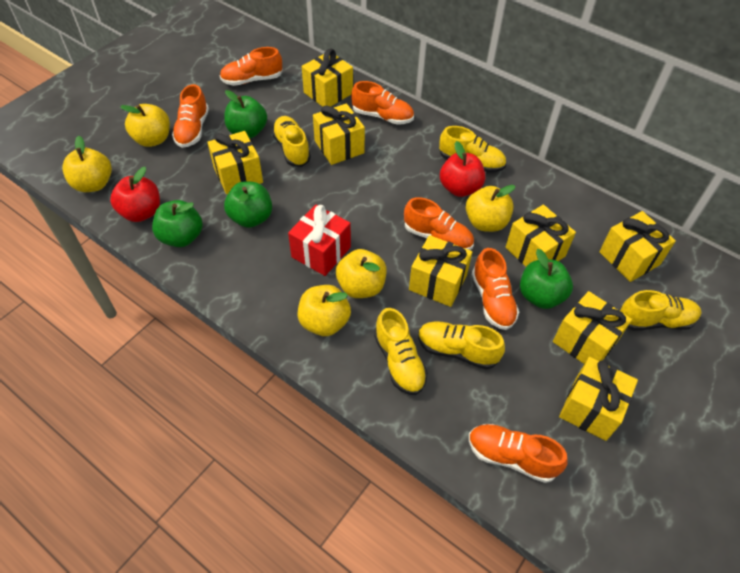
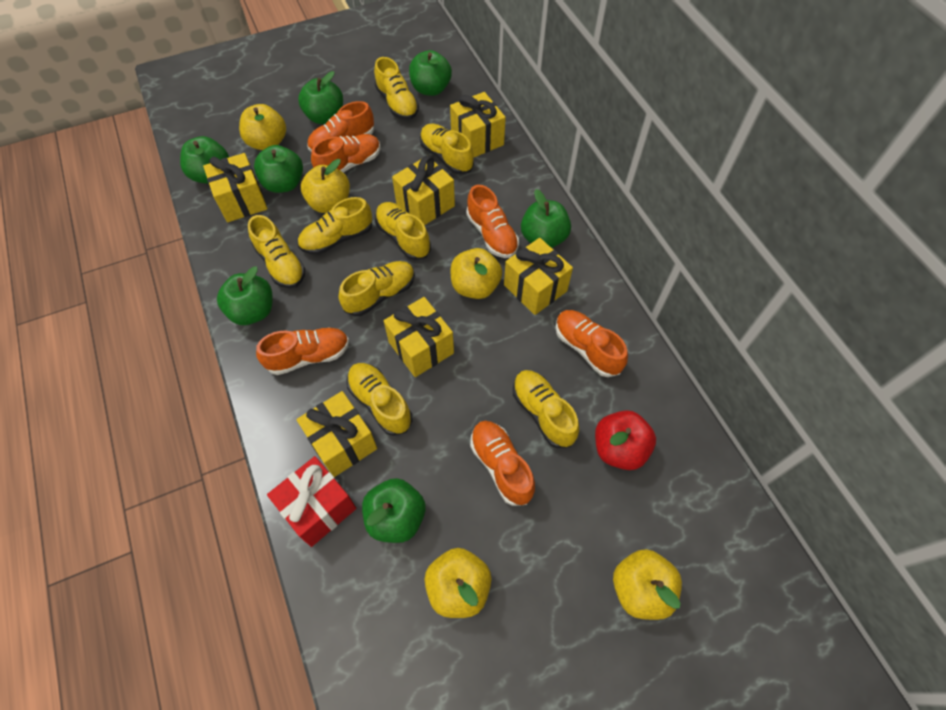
green apple: 4 -> 7
red apple: 2 -> 1
yellow gift: 8 -> 6
yellow shoe: 5 -> 8

